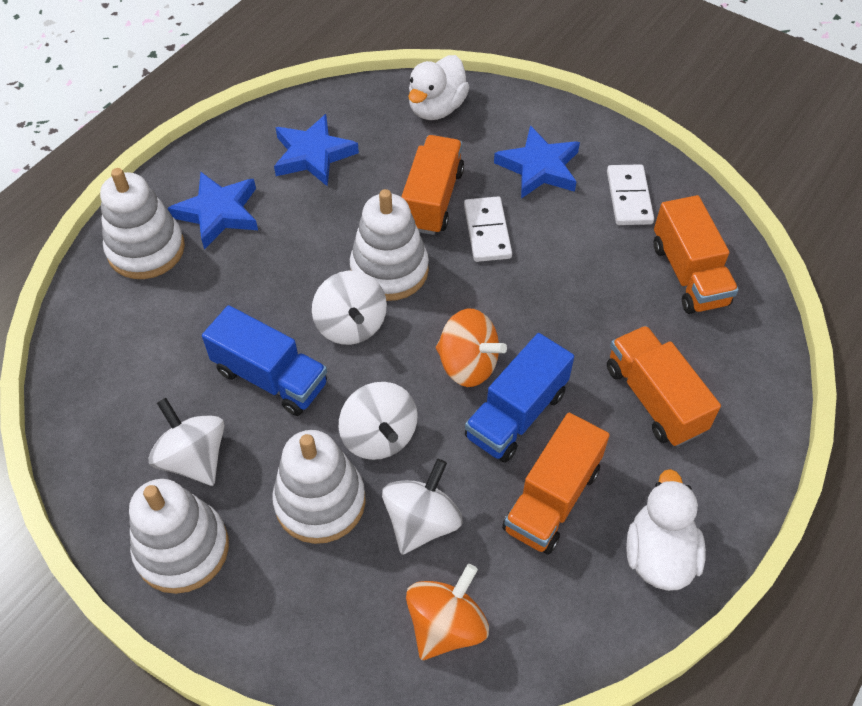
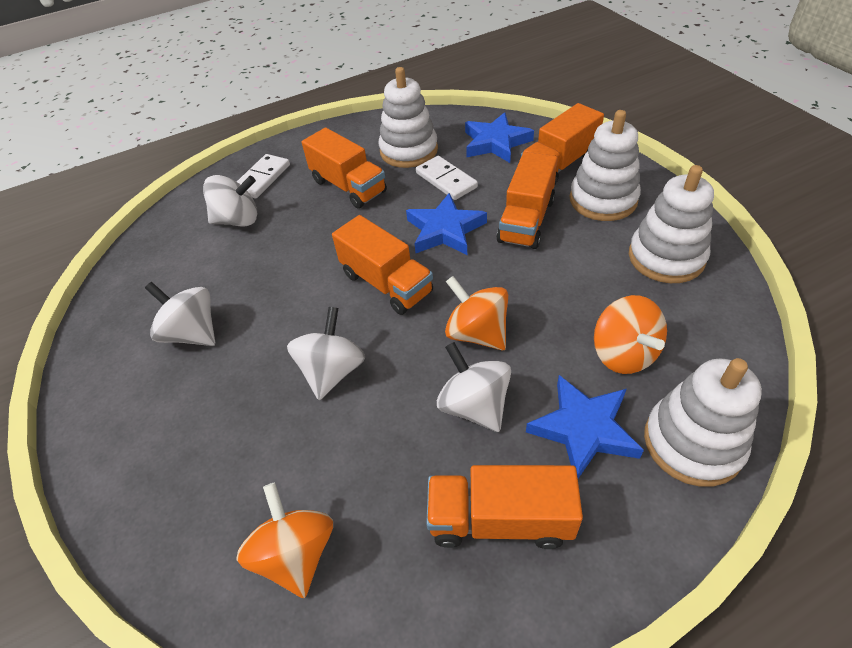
blue truck: 2 -> 0
orange spinning top: 2 -> 3
orange truck: 4 -> 5
white duck: 2 -> 0

